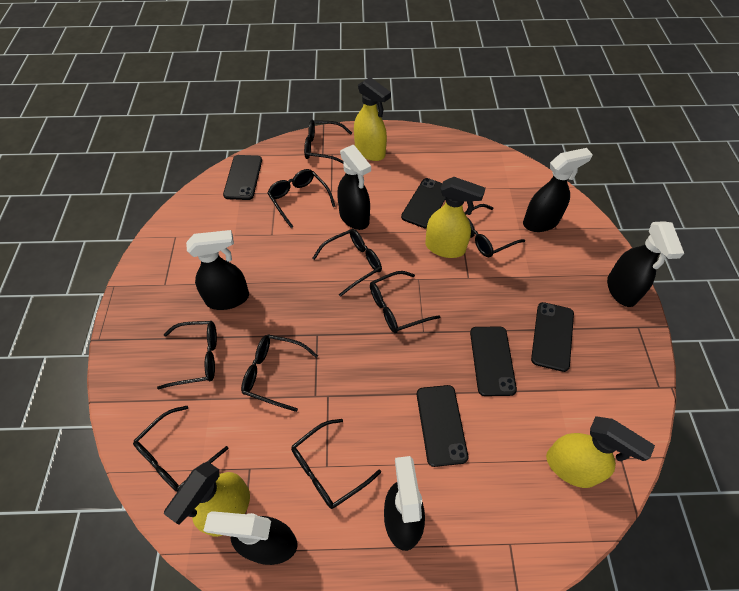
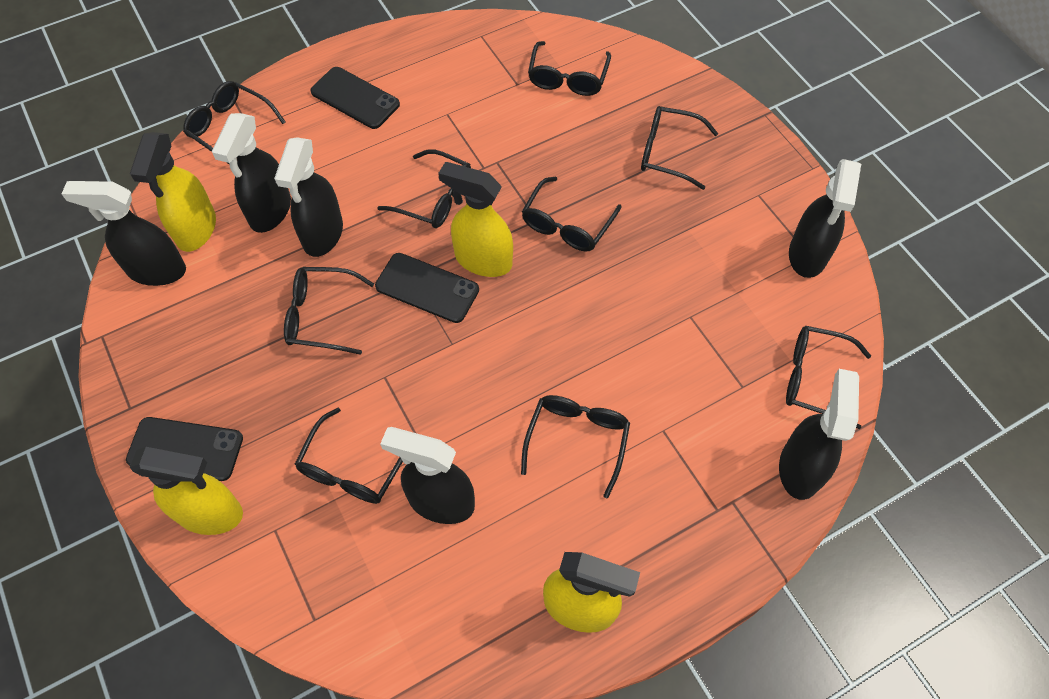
black phone: 5 -> 3

